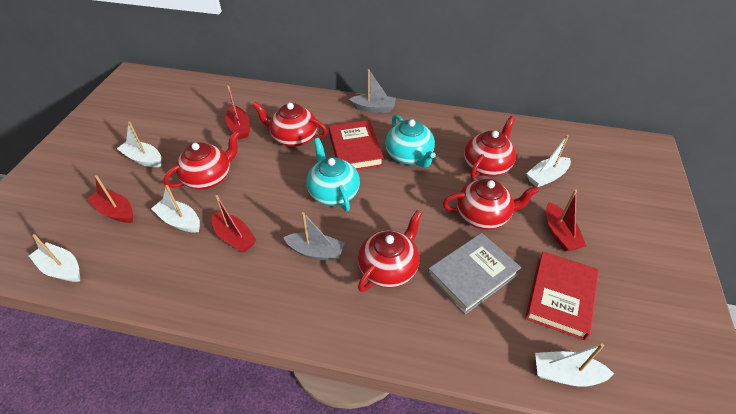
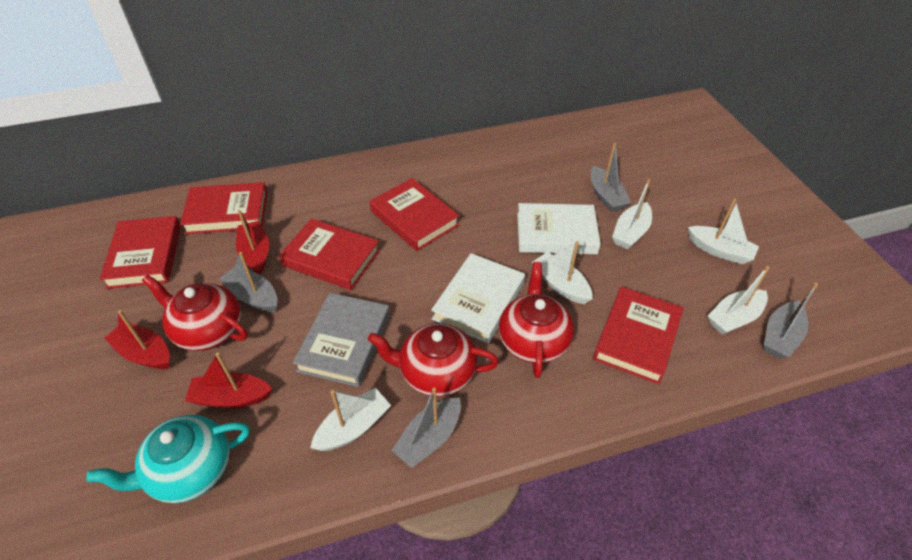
grey boat: 2 -> 4
red boat: 4 -> 3
red book: 2 -> 5
red teapot: 5 -> 3
turquoise teapot: 2 -> 1
white book: 0 -> 2

